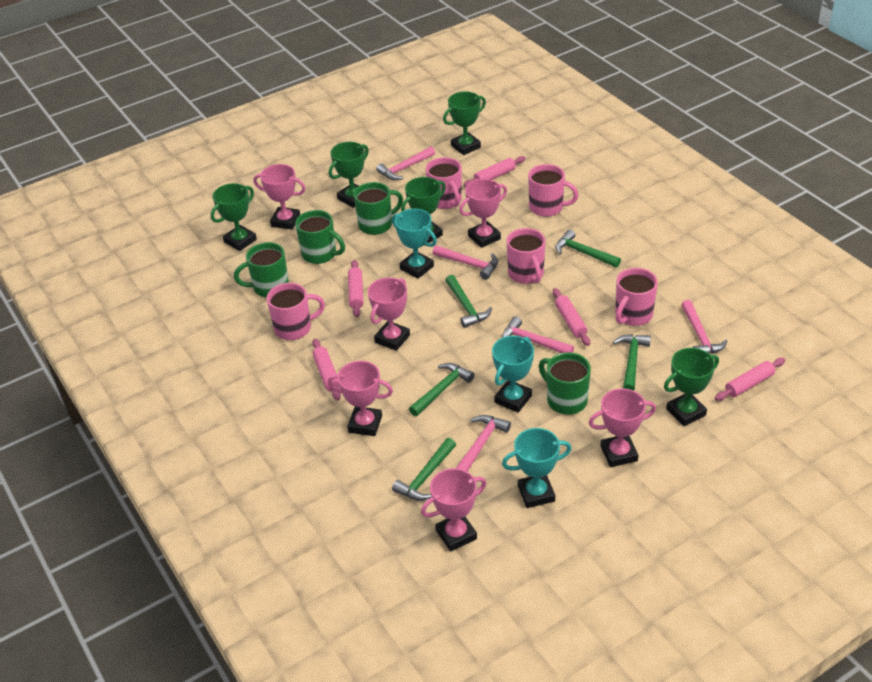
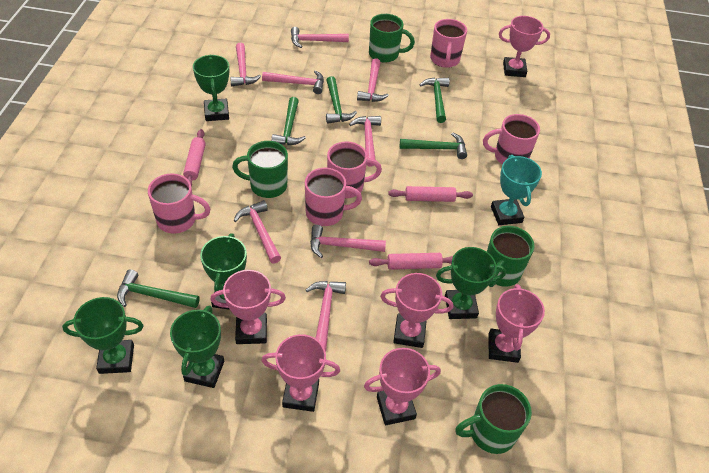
pink hammer: 5 -> 8
pink rolling pin: 5 -> 3
turquoise trophy: 3 -> 1

